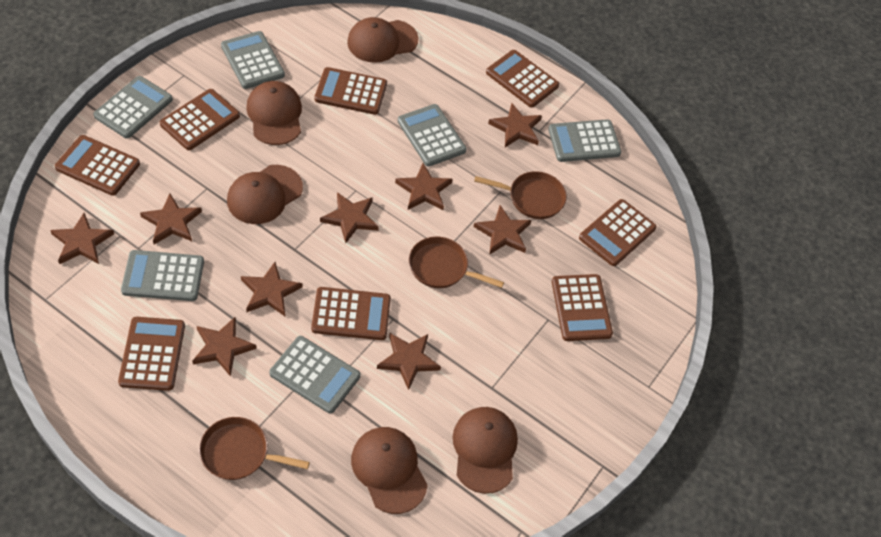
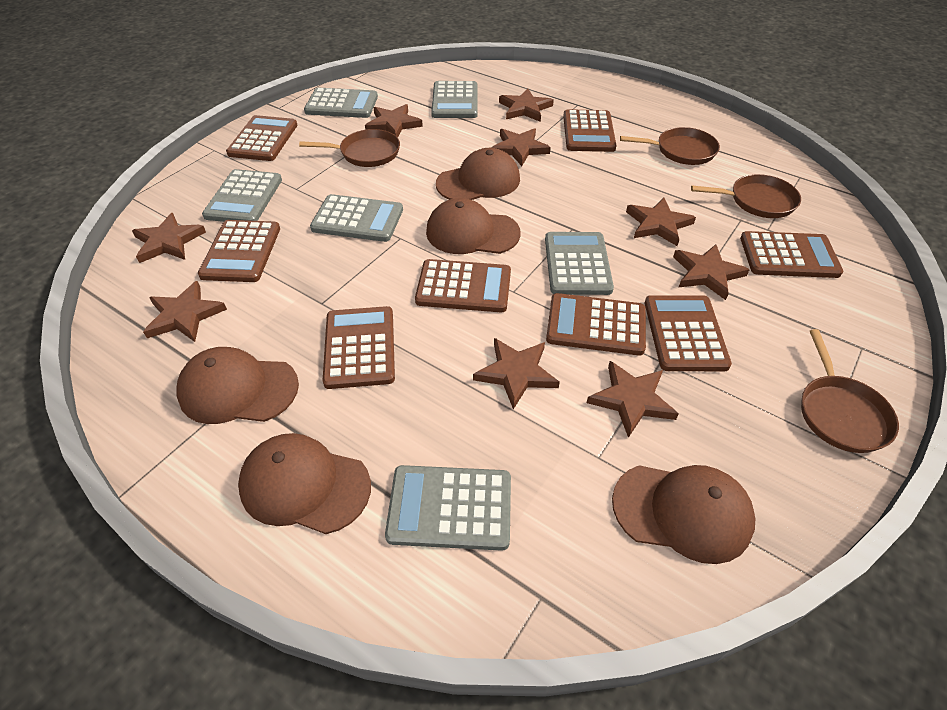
brown pan: 3 -> 4

